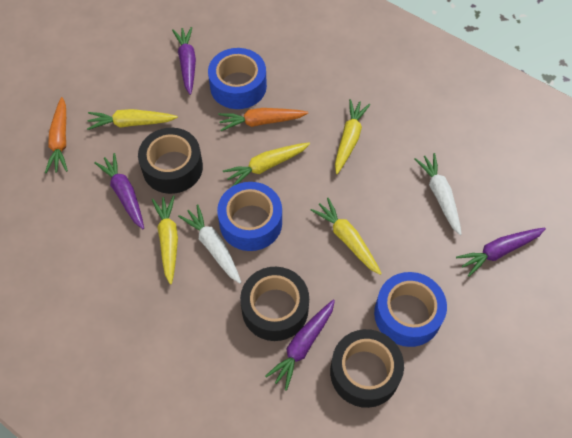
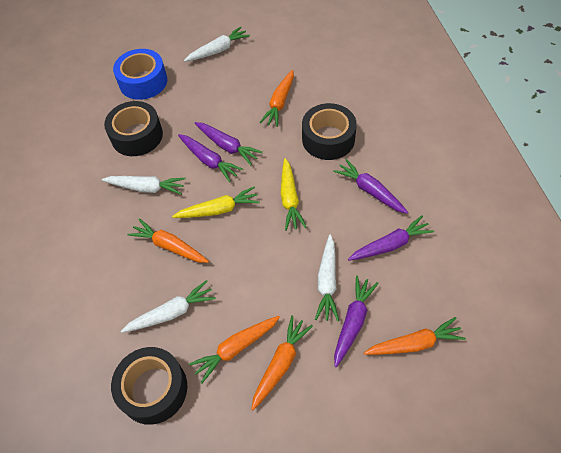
blue tape: 3 -> 1
orange carrot: 2 -> 5
purple carrot: 4 -> 5
white carrot: 2 -> 4
yellow carrot: 5 -> 2

